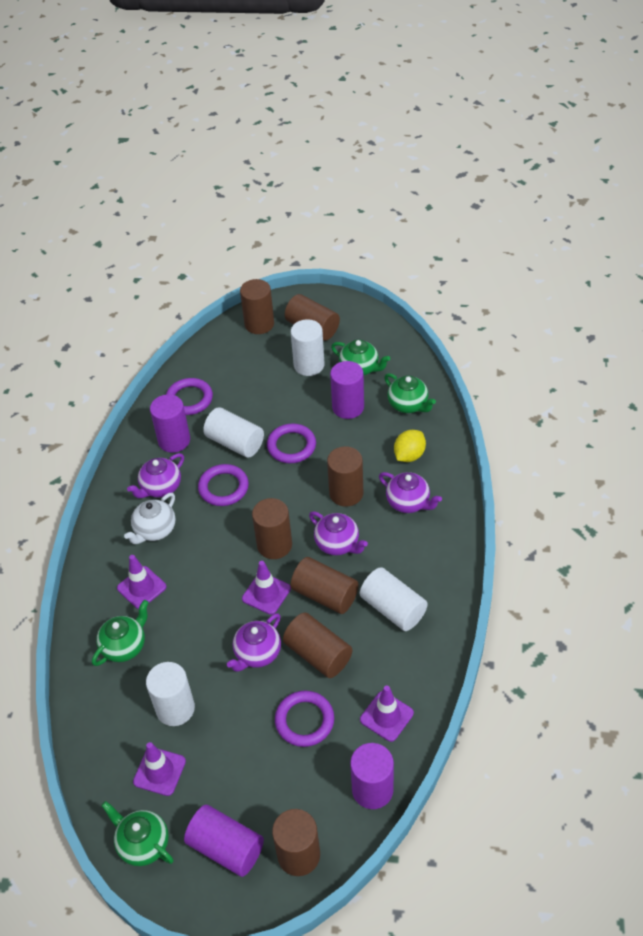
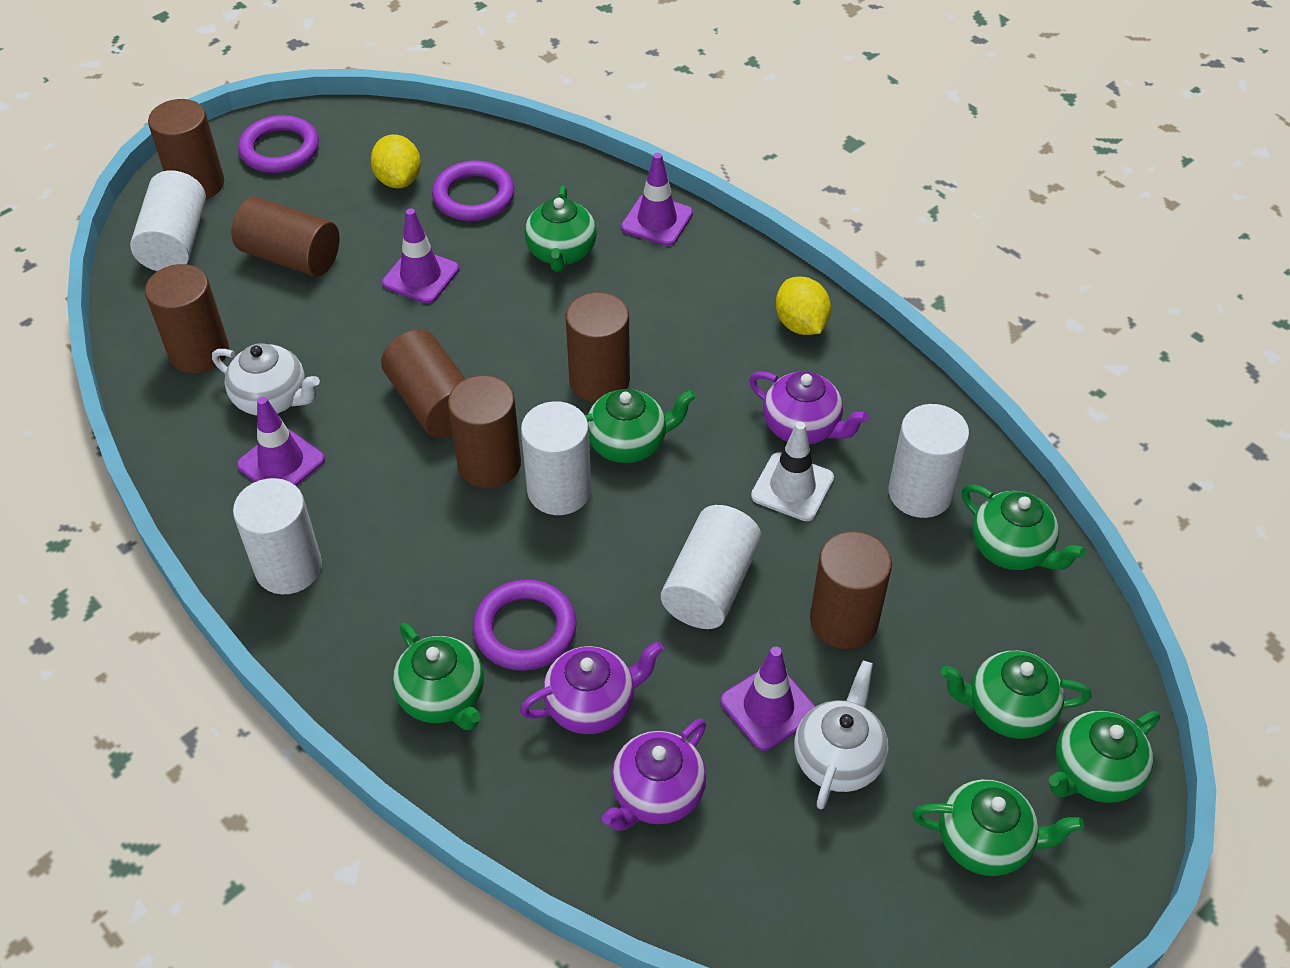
green teapot: 4 -> 7
purple cylinder: 4 -> 0
purple ring: 4 -> 3
purple teapot: 4 -> 3
white cylinder: 4 -> 5
white teapot: 1 -> 2
white traffic cone: 0 -> 1
yellow lemon: 1 -> 2

